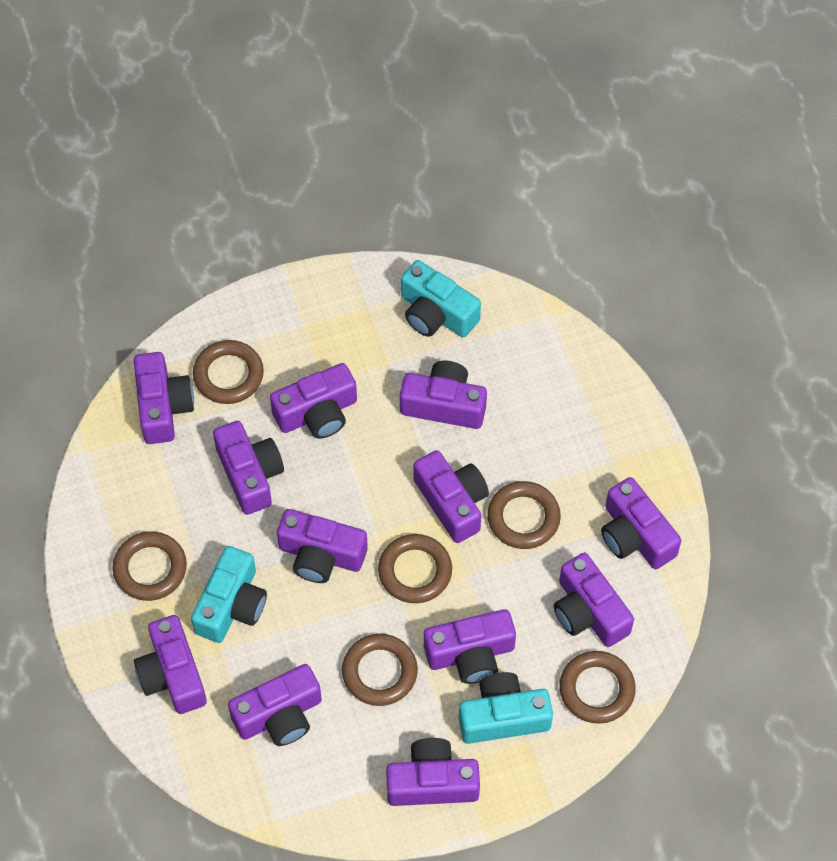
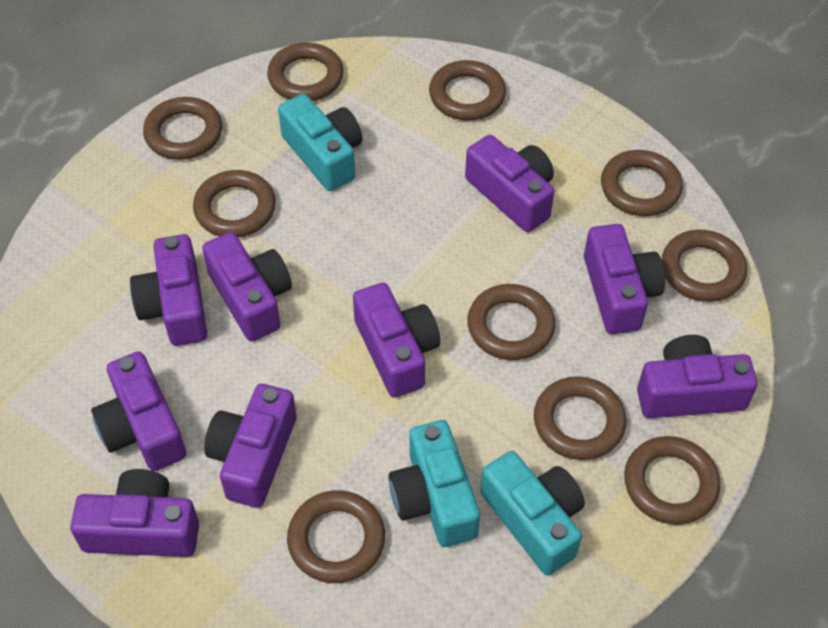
brown ring: 6 -> 10
purple camera: 12 -> 9

